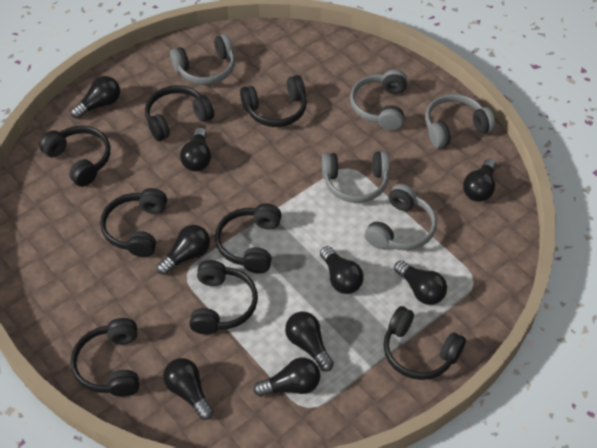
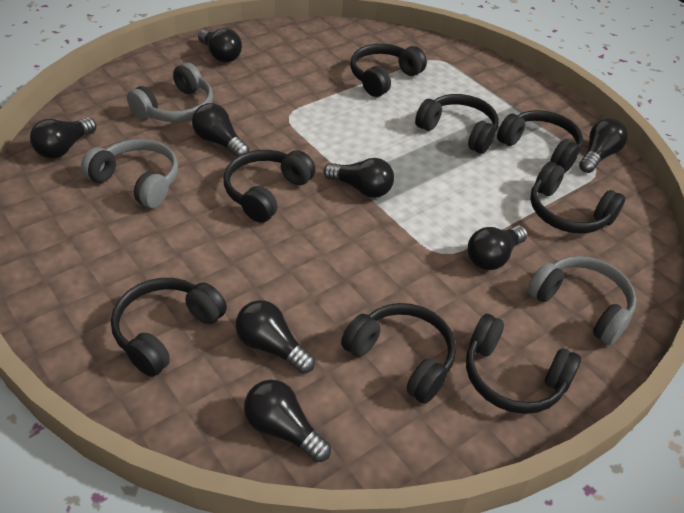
black light bulb: 9 -> 8
grey headphones: 5 -> 3

